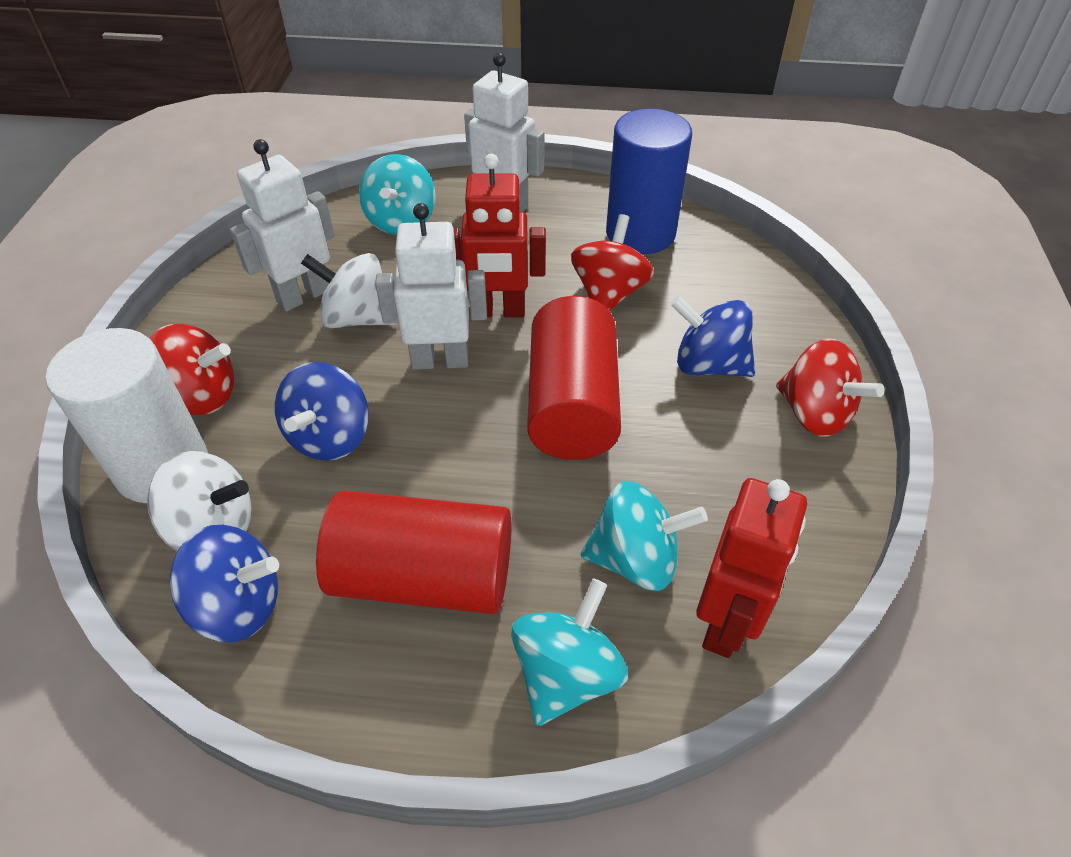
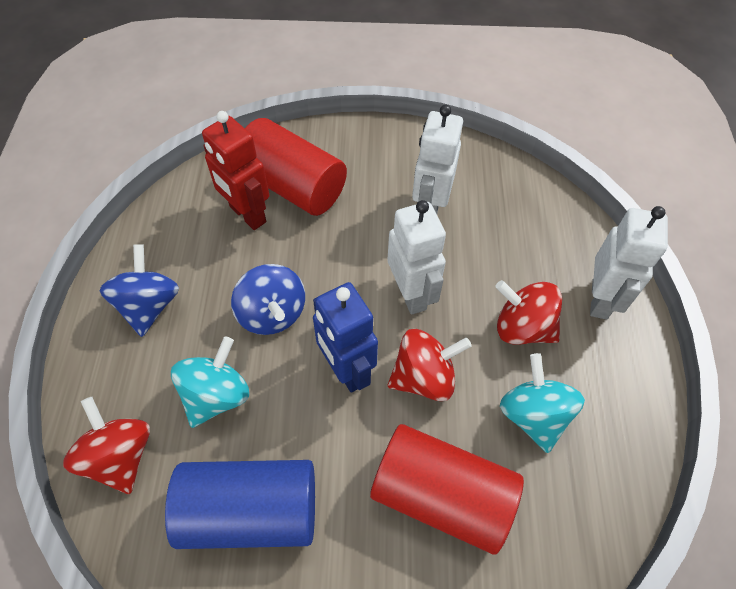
blue robot: 0 -> 1
blue spinning top: 3 -> 2
red robot: 2 -> 1
turquoise spinning top: 3 -> 2
white cylinder: 1 -> 0
white spinning top: 2 -> 0

